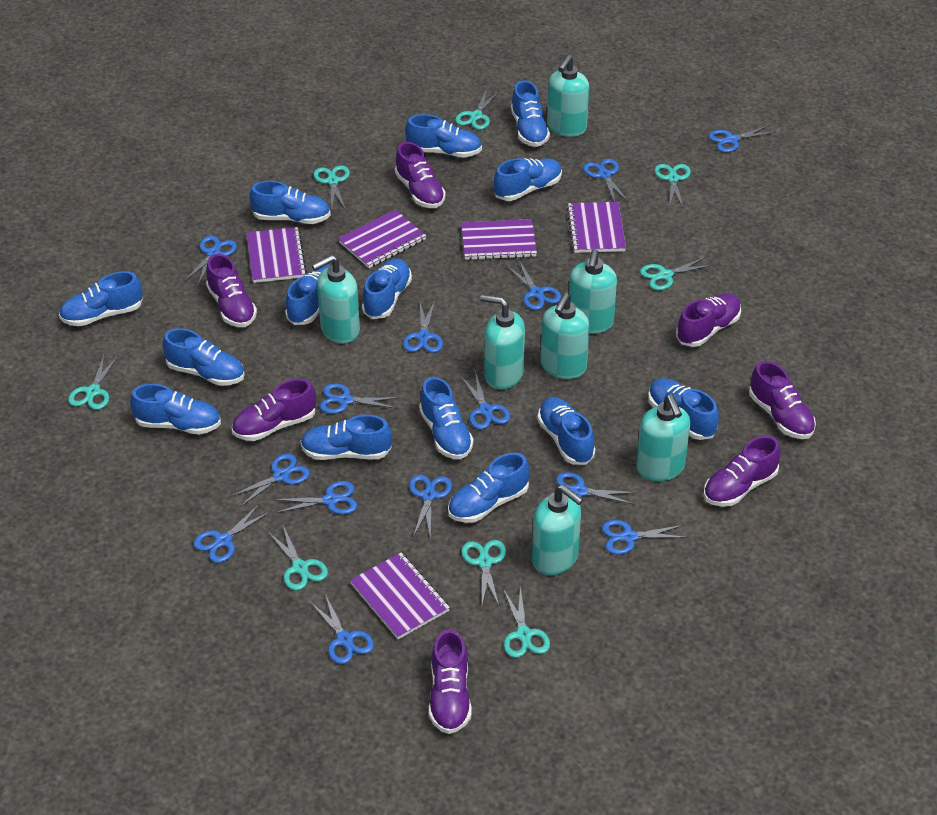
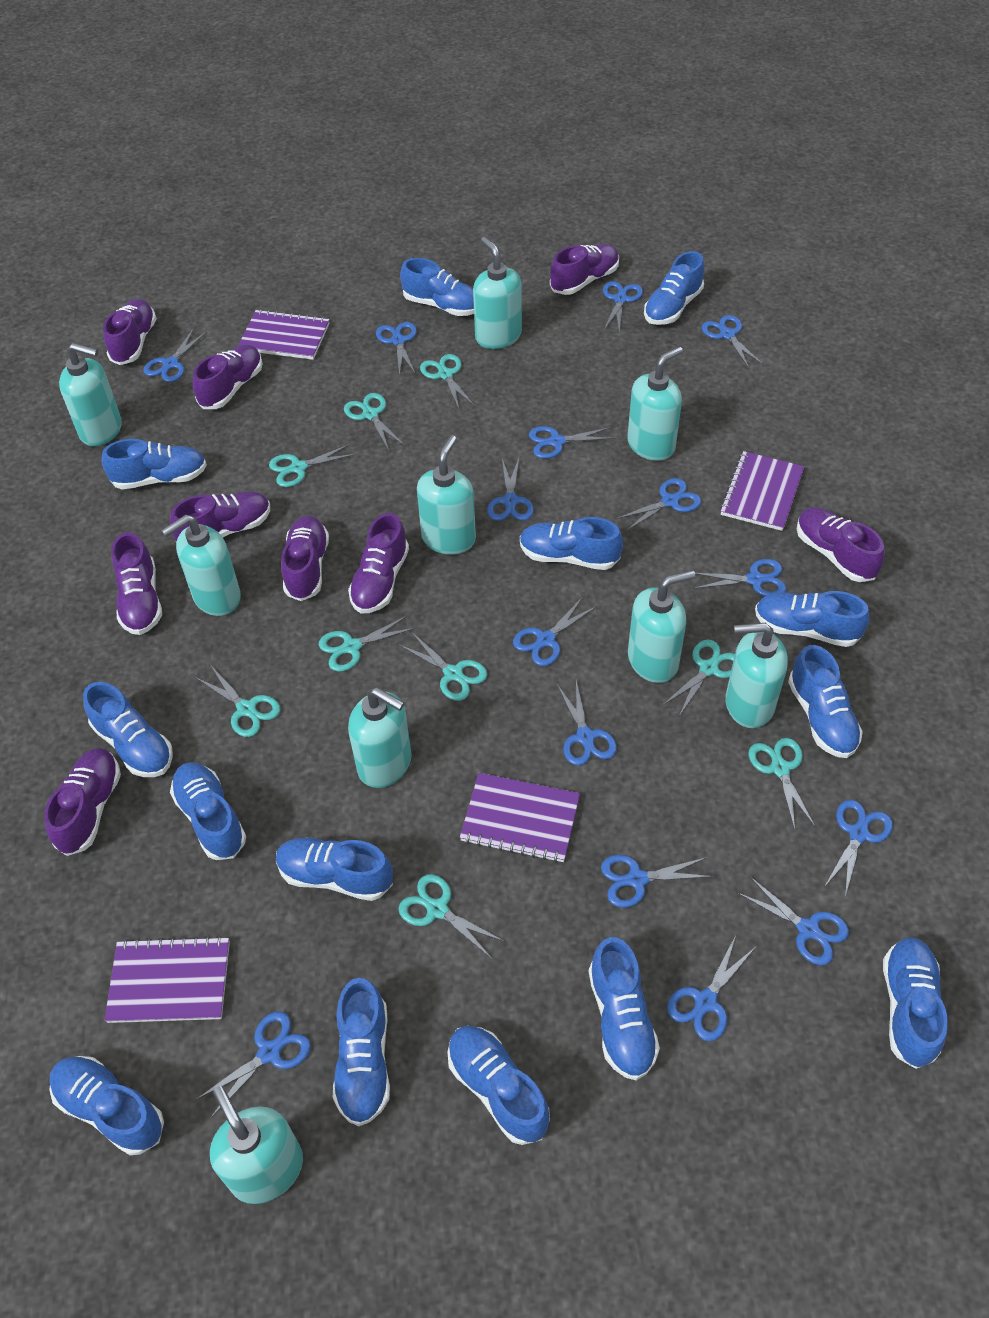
blue scissors: 14 -> 15
purple notebook: 5 -> 4
purple shoe: 7 -> 9
turquoise scissors: 8 -> 9
turquoise soap dispenser: 7 -> 9

